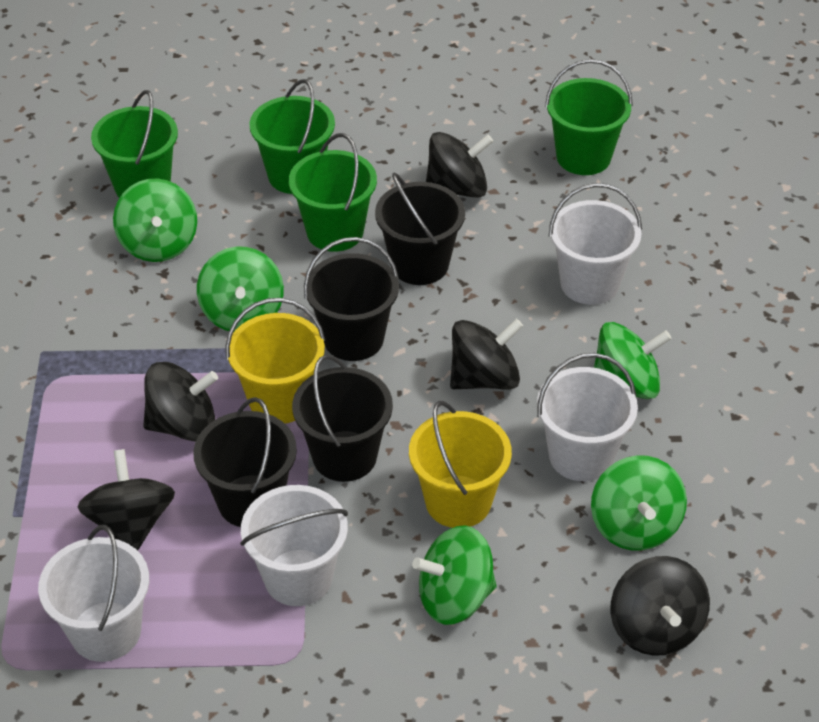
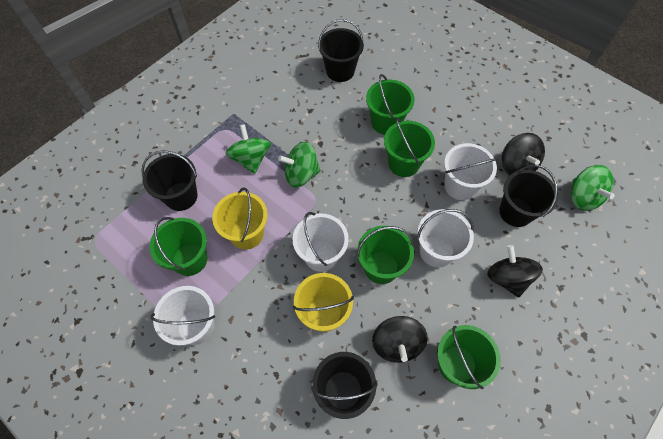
black spinning top: 5 -> 3
green bucket: 4 -> 5
green spinning top: 5 -> 3

